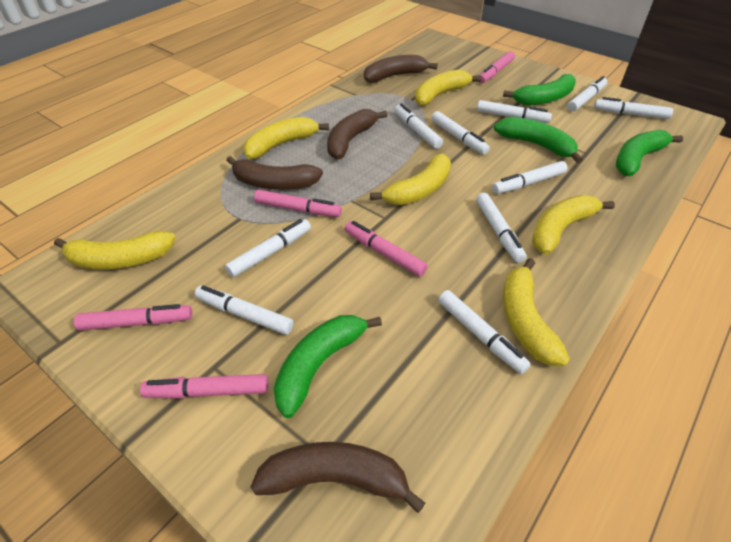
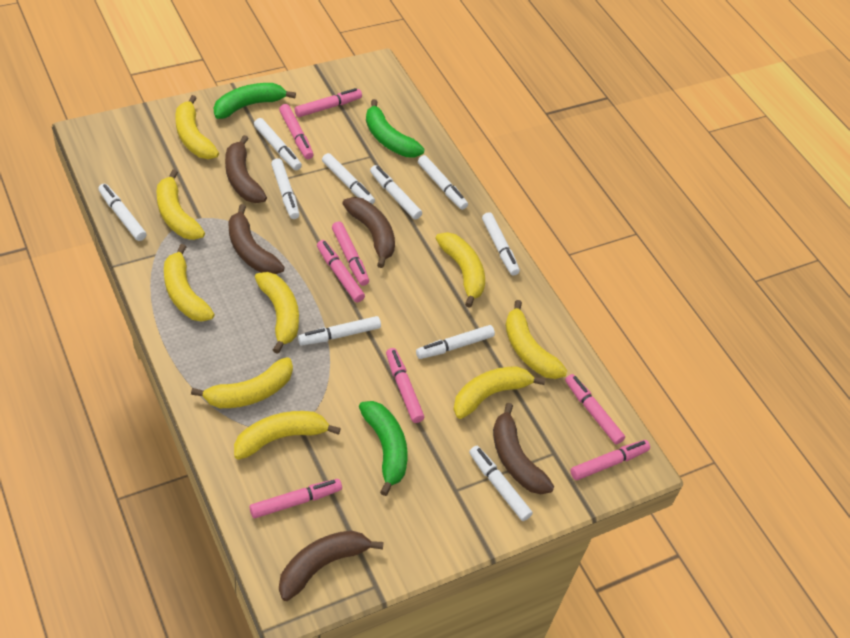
brown banana: 4 -> 5
green banana: 4 -> 3
pink marker: 5 -> 8
yellow banana: 6 -> 9

